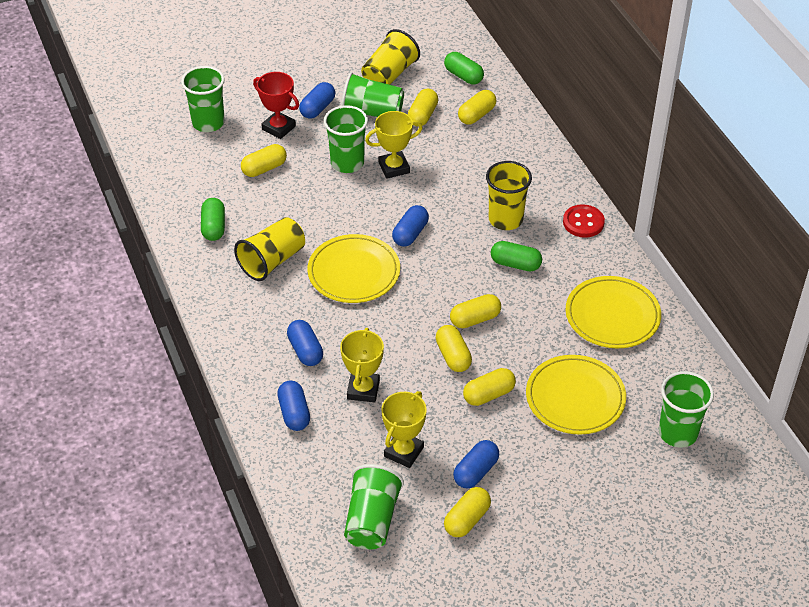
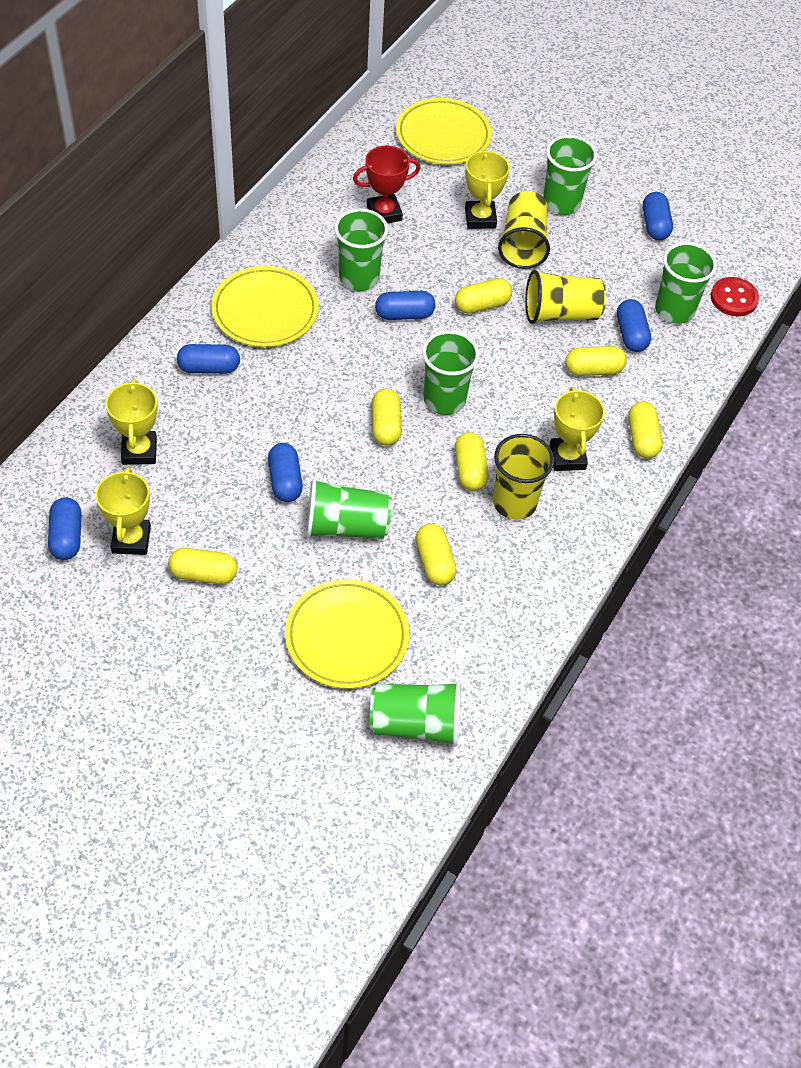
blue capsule: 5 -> 6
green capsule: 3 -> 0
green cup: 5 -> 6
yellow trophy: 3 -> 4

